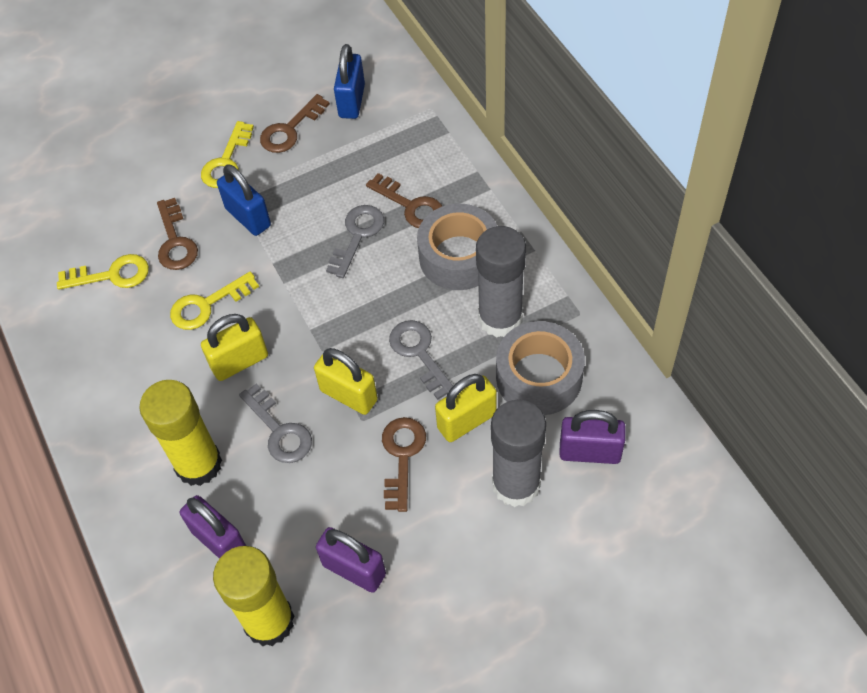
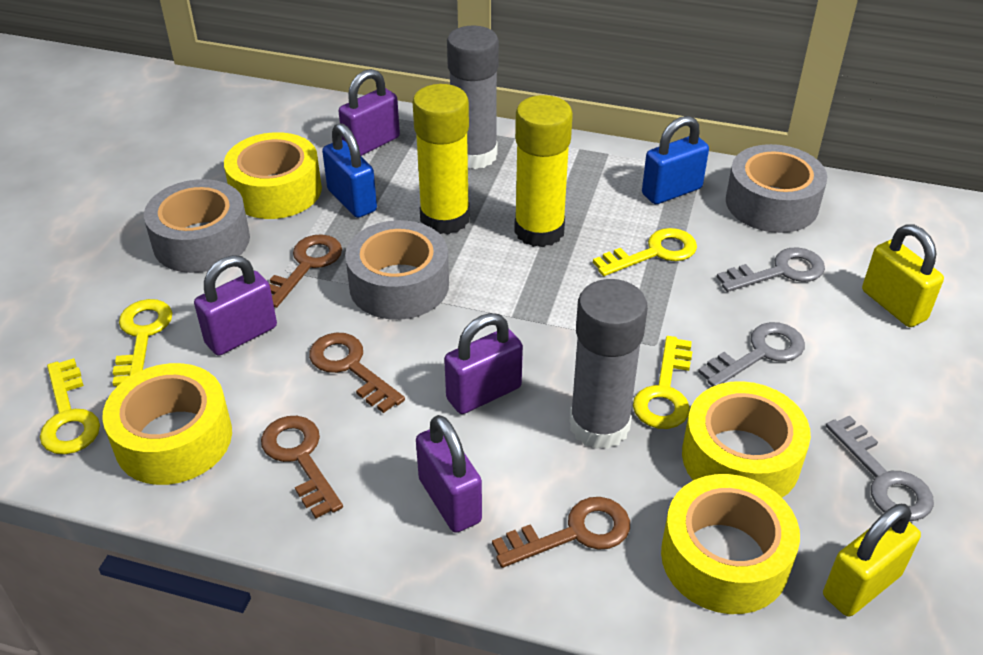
grey tape: 2 -> 3
purple padlock: 3 -> 4
yellow key: 3 -> 4
yellow padlock: 3 -> 2
yellow tape: 0 -> 4

